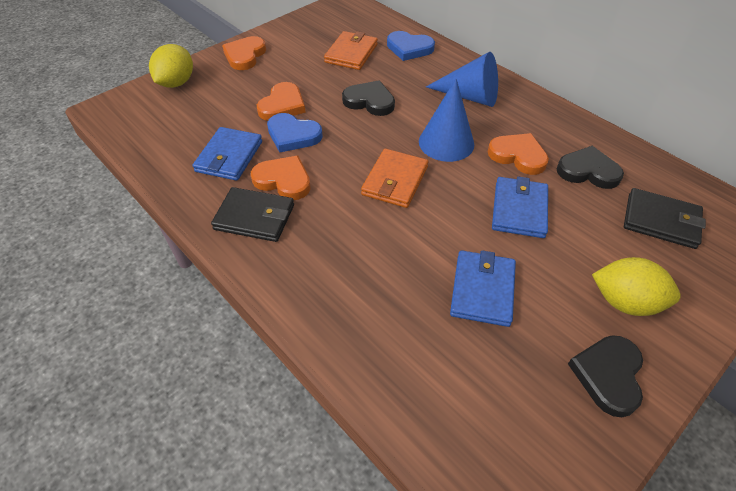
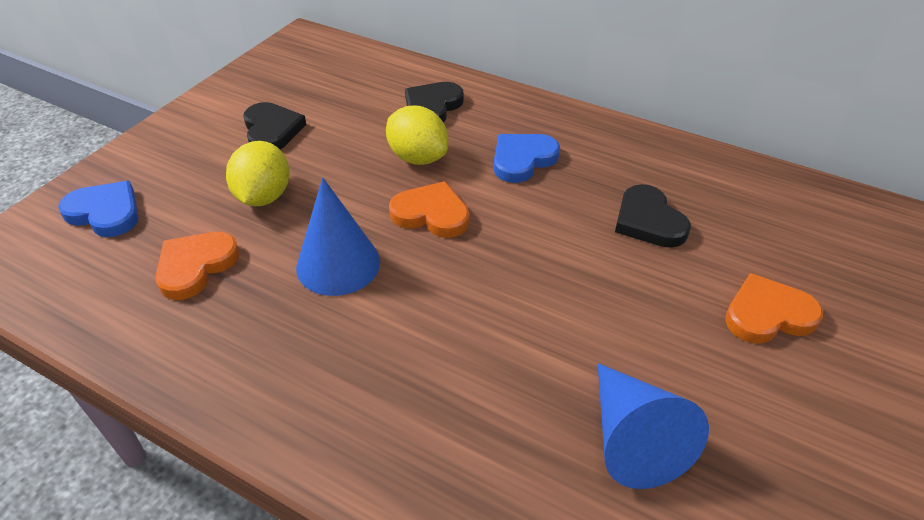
black wallet: 2 -> 0
blue wallet: 3 -> 0
orange heart: 4 -> 3
orange wallet: 2 -> 0

